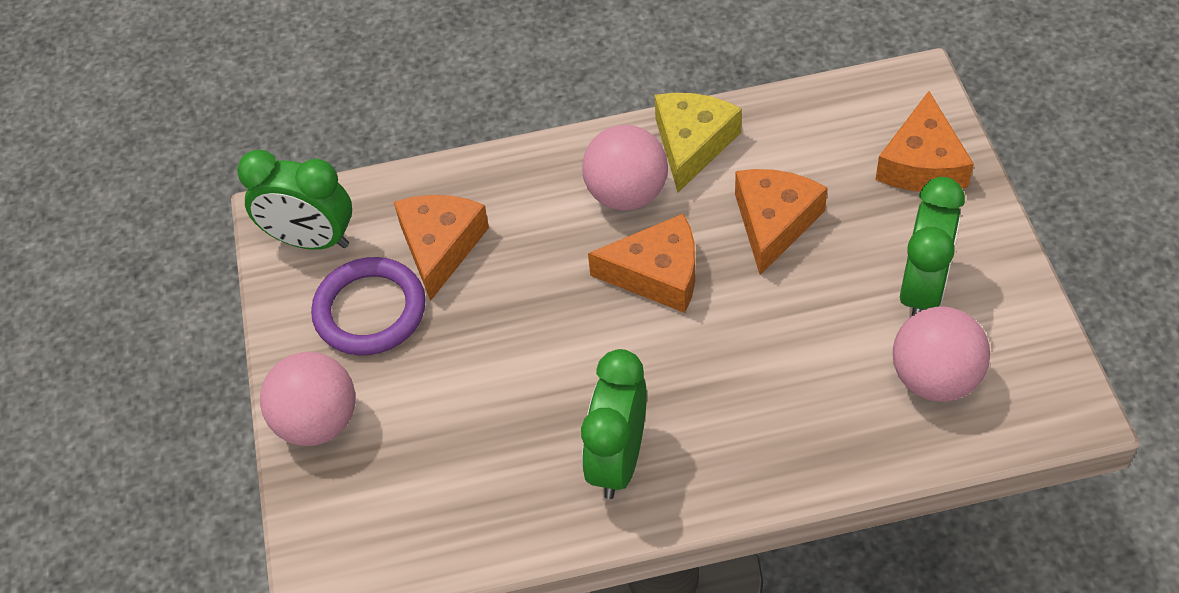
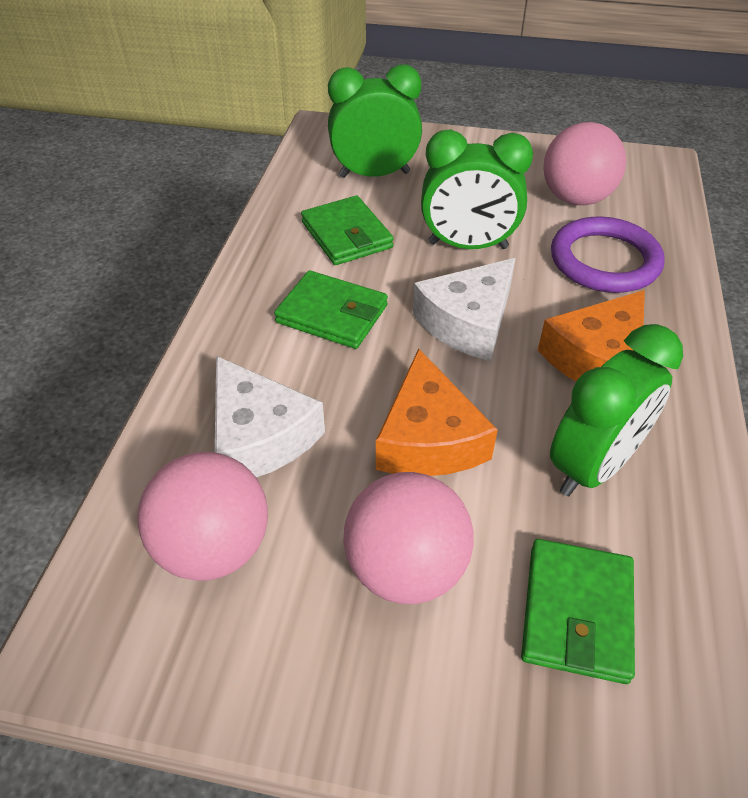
green wallet: 0 -> 3
orange cheese: 4 -> 2
white cheese: 0 -> 2
yellow cheese: 1 -> 0

